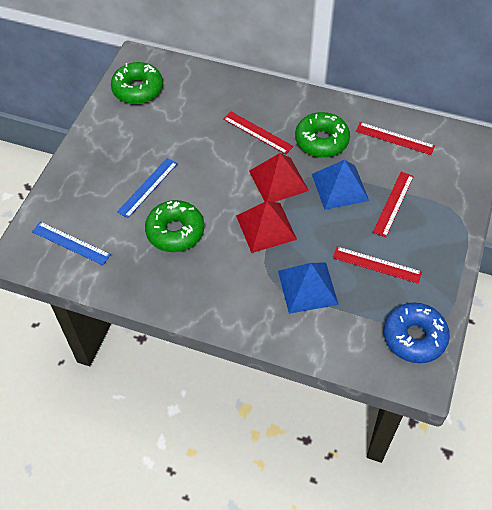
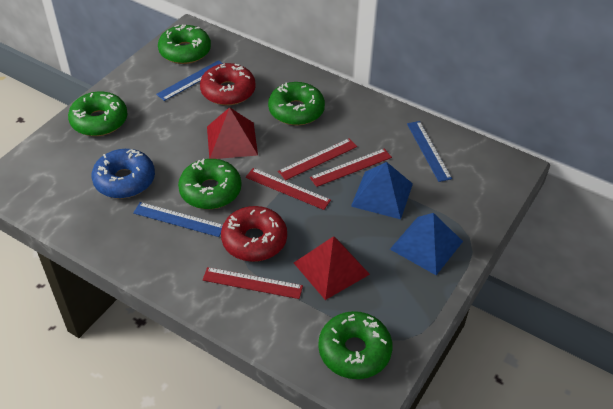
blue ruler: 2 -> 3
green donut: 3 -> 5
red donut: 0 -> 2

